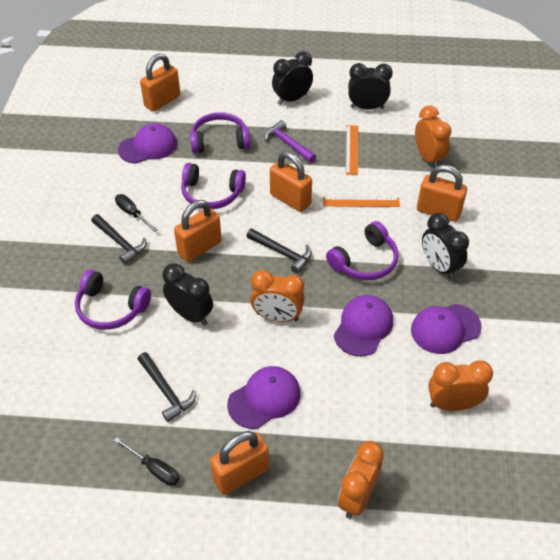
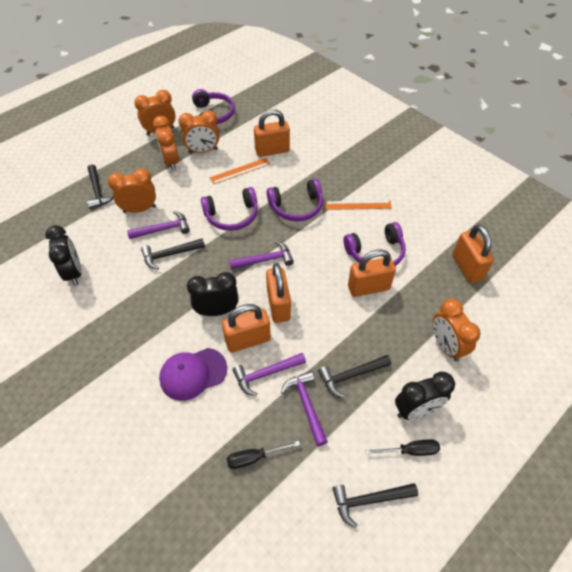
black clock: 4 -> 3
black hammer: 3 -> 4
orange clock: 4 -> 5
purple cap: 4 -> 1
purple hammer: 1 -> 4

